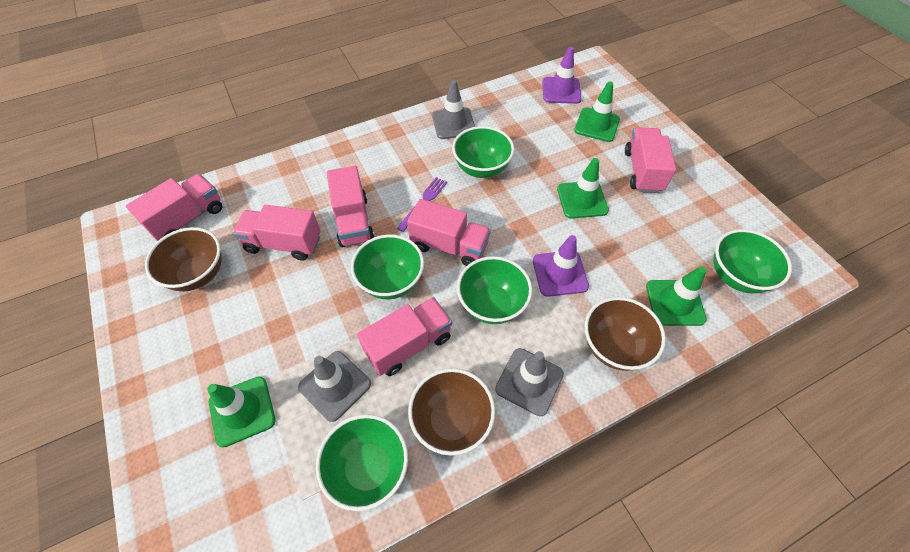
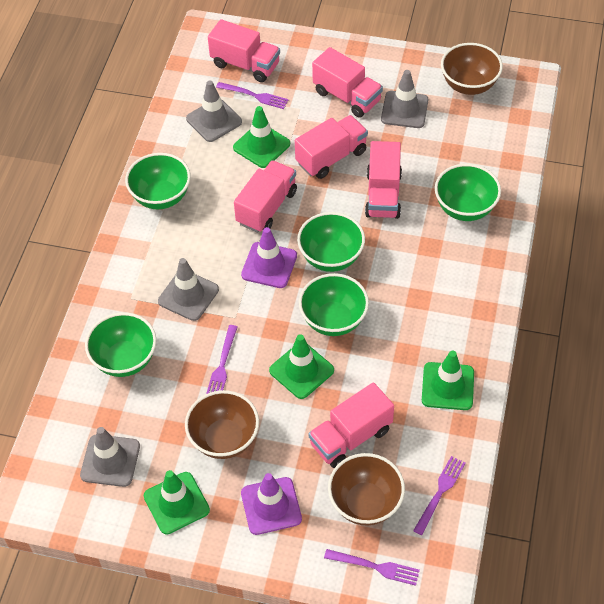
grey traffic cone: 3 -> 4
purple fork: 1 -> 4

